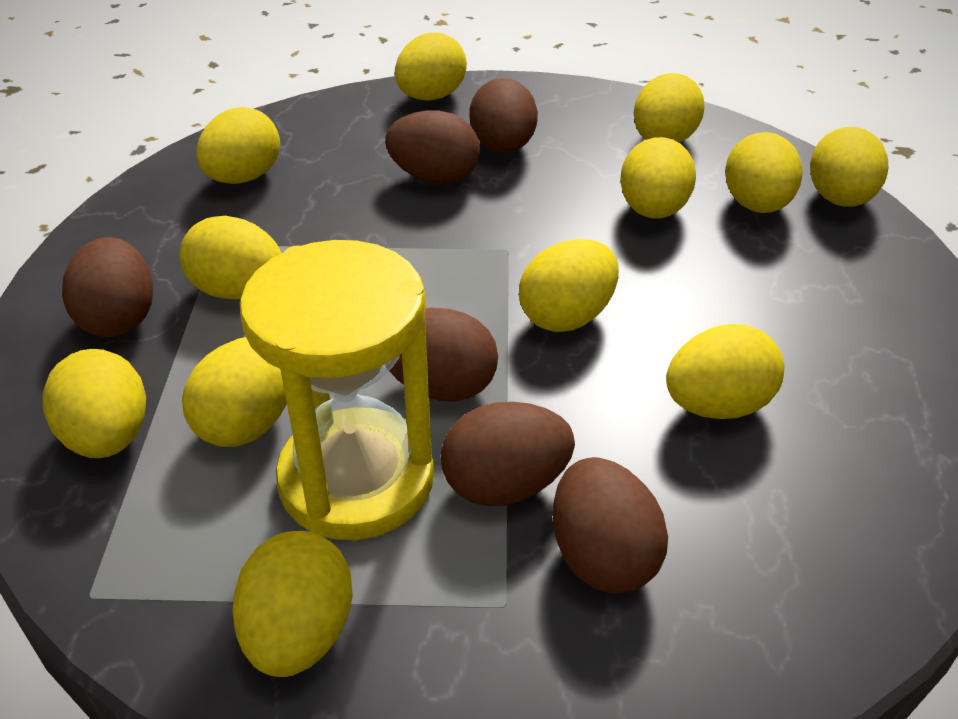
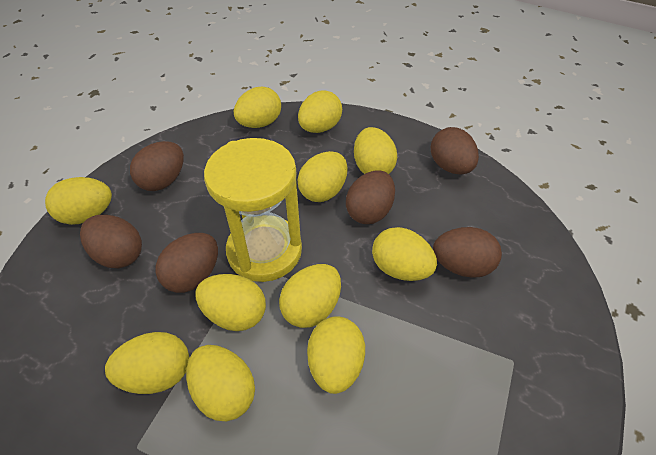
yellow egg: 12 -> 11

